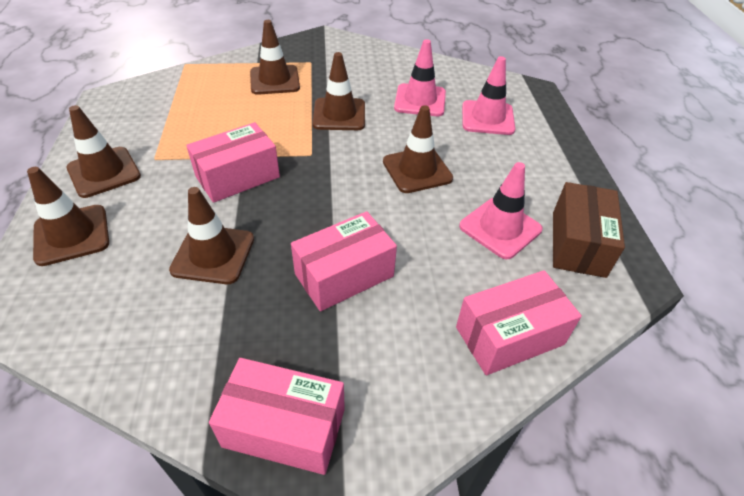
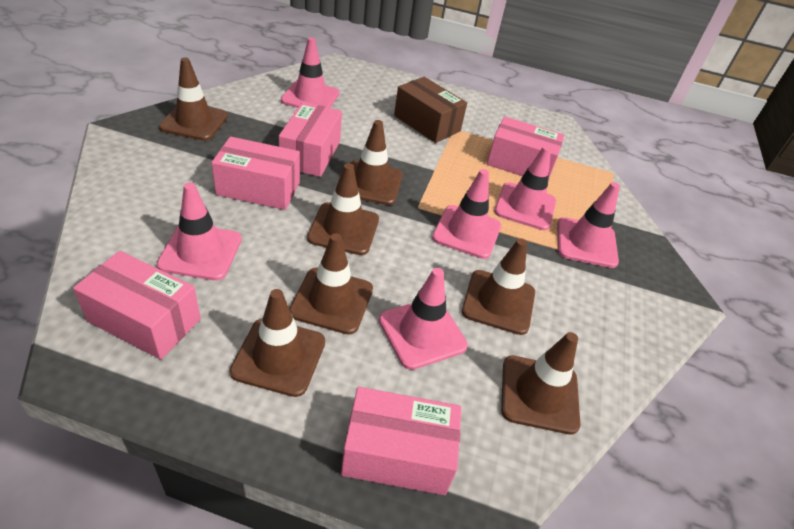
brown traffic cone: 6 -> 7
pink box: 4 -> 5
pink traffic cone: 3 -> 6

